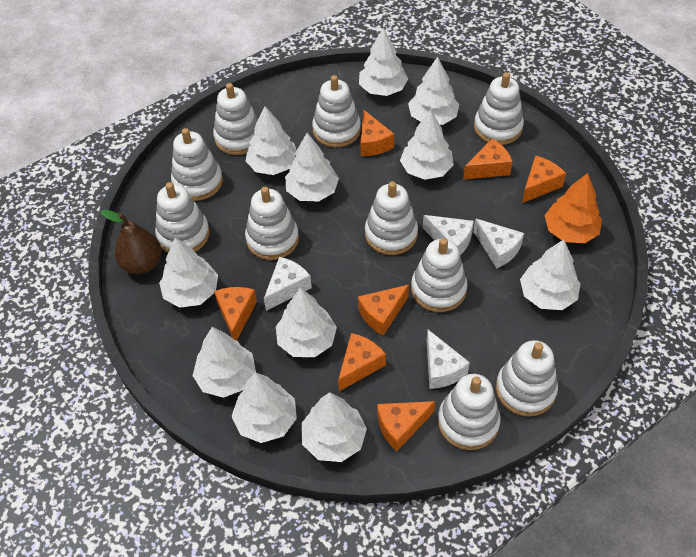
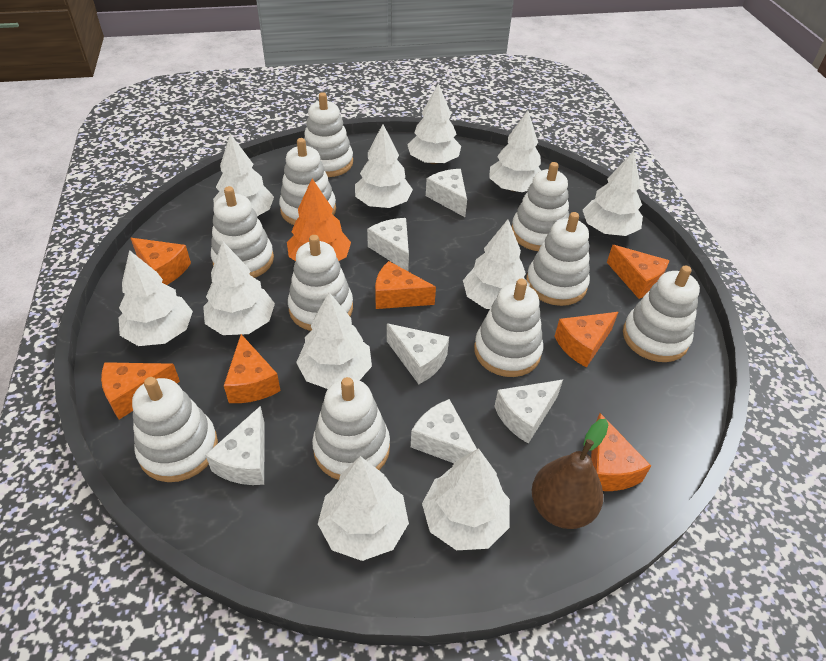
white cheese: 4 -> 6

